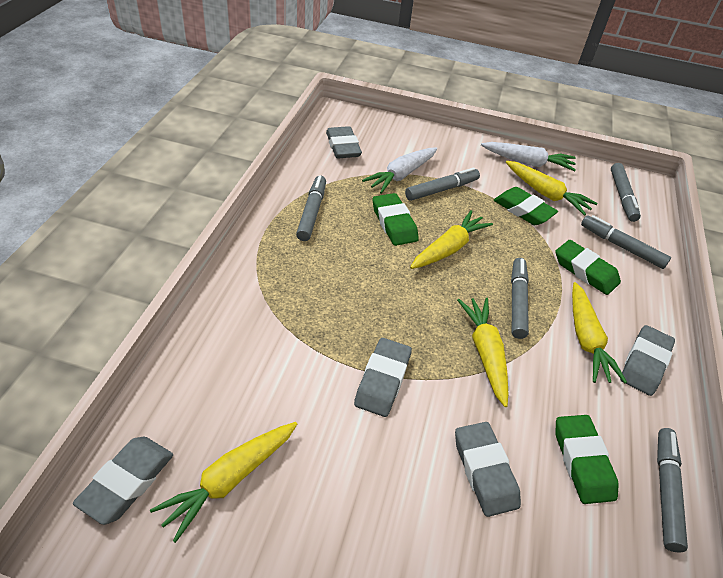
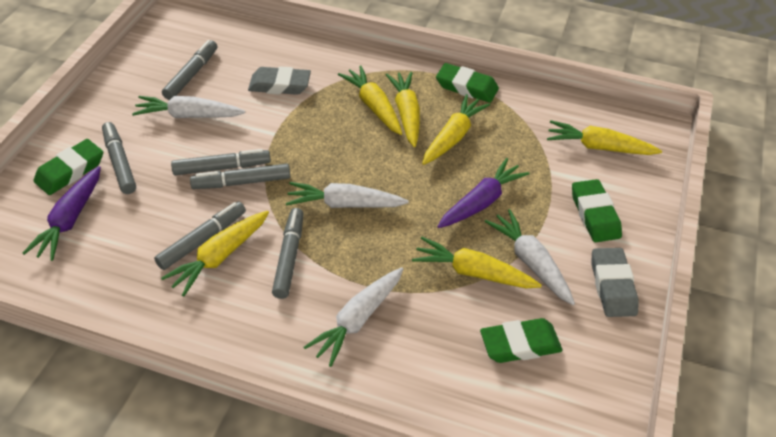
grey eraser: 5 -> 2
purple carrot: 0 -> 2
white carrot: 2 -> 4
yellow carrot: 5 -> 6

